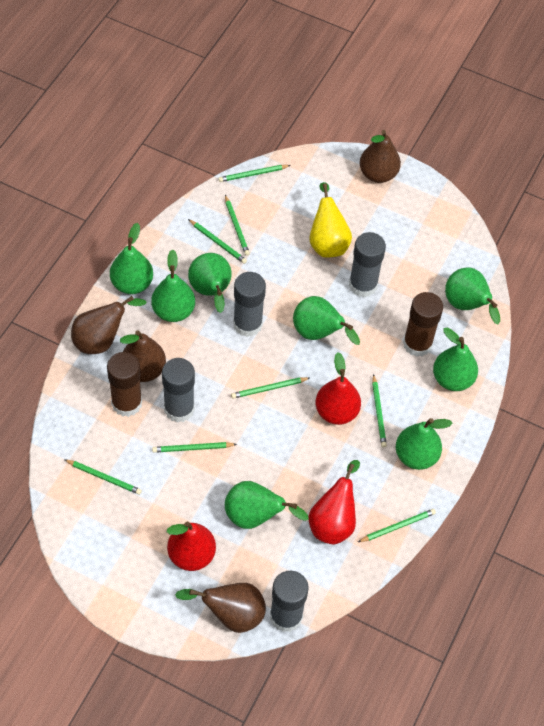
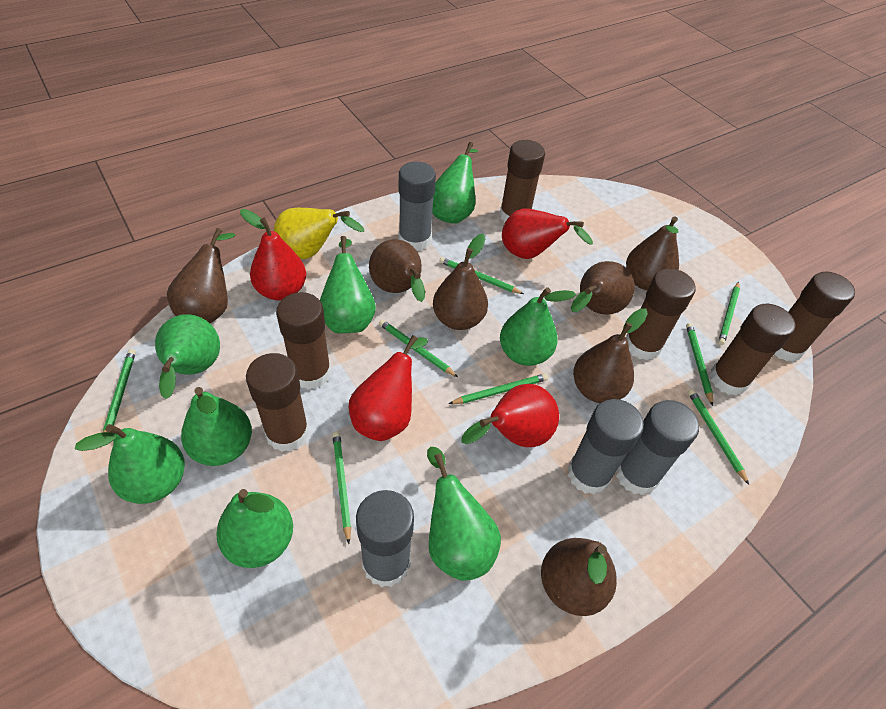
brown glue stick: 2 -> 6
brown pear: 4 -> 7
red pear: 3 -> 4

